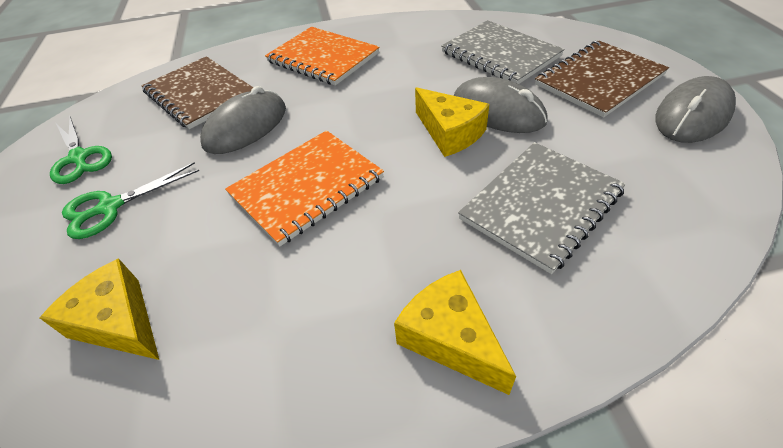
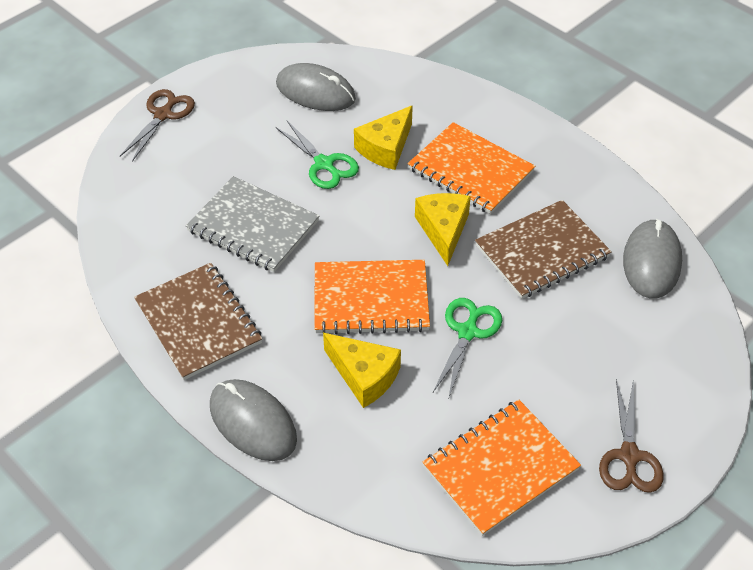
brown scissors: 0 -> 2
grey notebook: 2 -> 1
orange notebook: 2 -> 3

